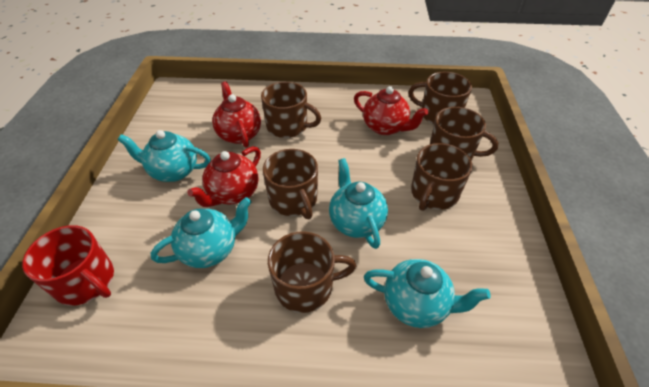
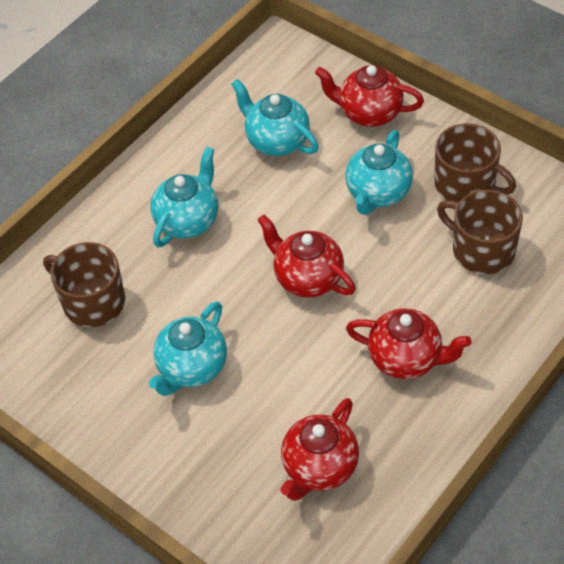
brown mug: 6 -> 3
red mug: 1 -> 0
red teapot: 3 -> 4

